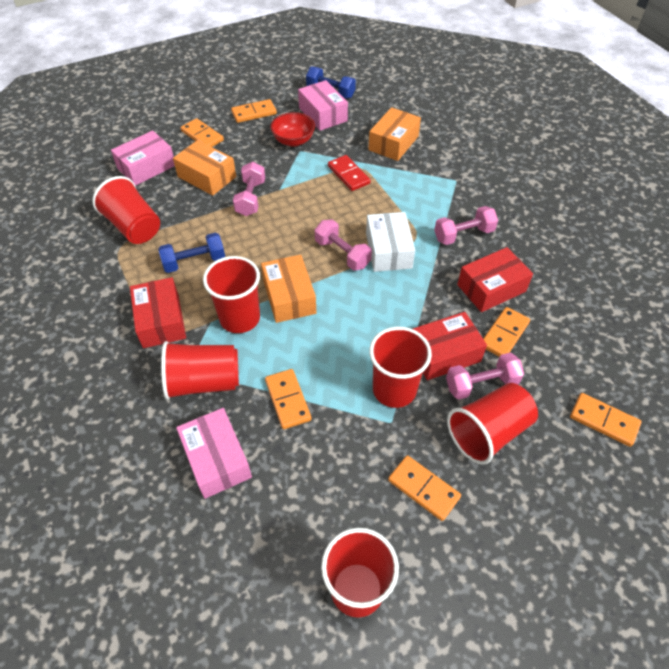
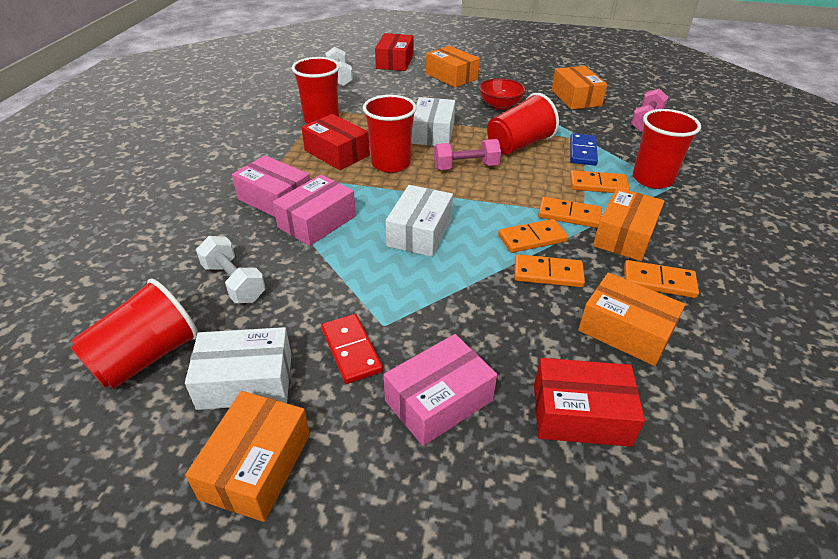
blue domino: 0 -> 1
blue dumbbell: 2 -> 0
orange box: 3 -> 5
orange domino: 6 -> 5
pink dumbbell: 4 -> 2
red cup: 6 -> 5
white box: 1 -> 3
white dumbbell: 0 -> 2

